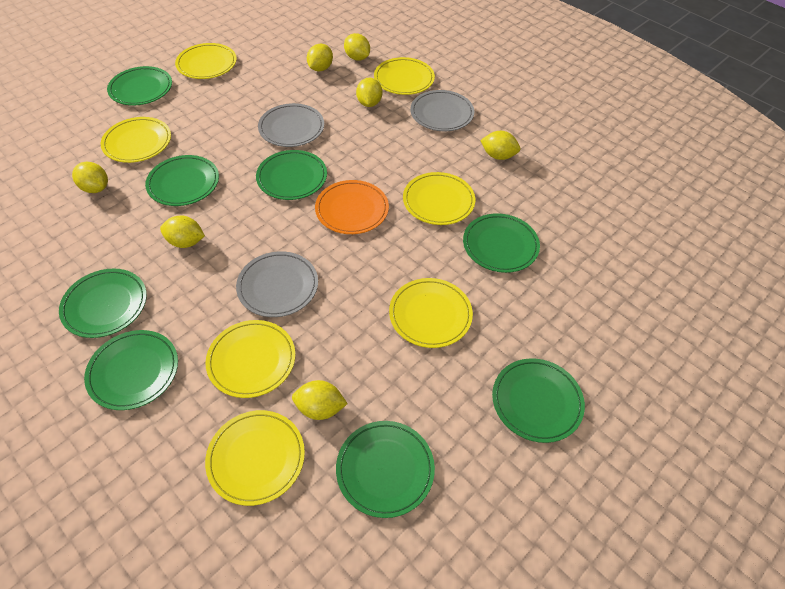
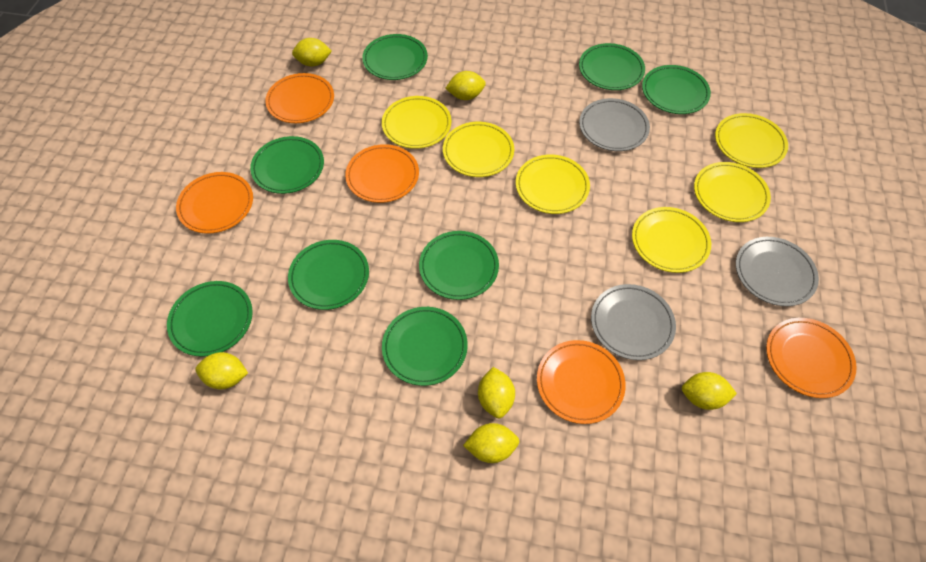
orange plate: 1 -> 5
yellow lemon: 7 -> 6
yellow plate: 7 -> 6

